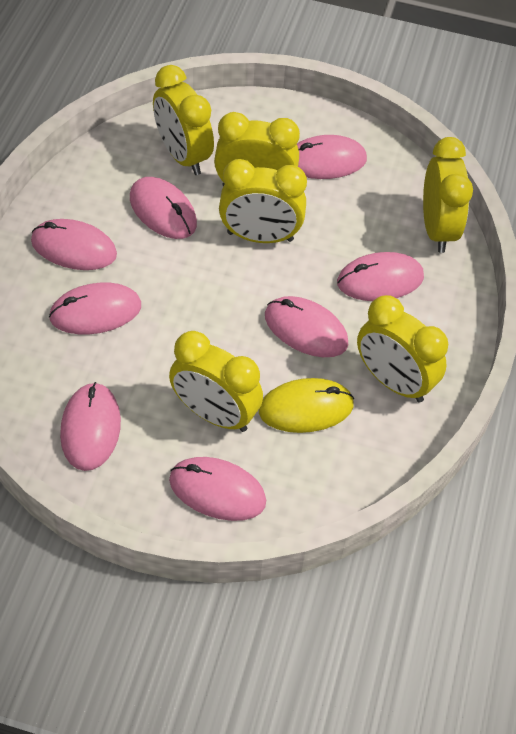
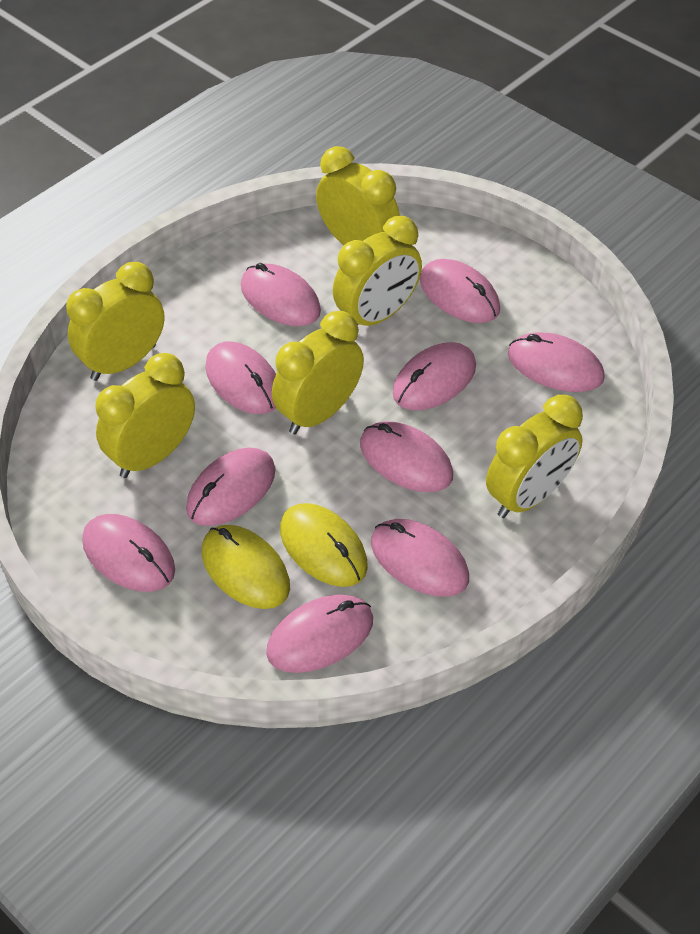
pink mouse: 8 -> 10
yellow mouse: 1 -> 2

